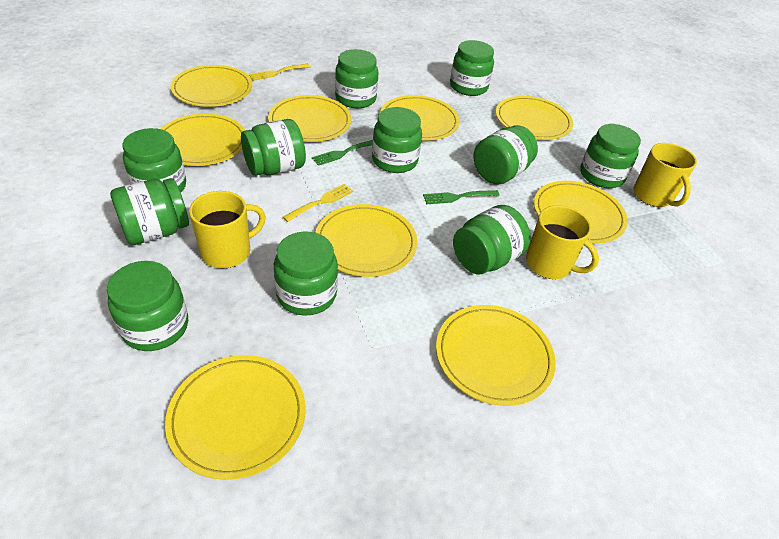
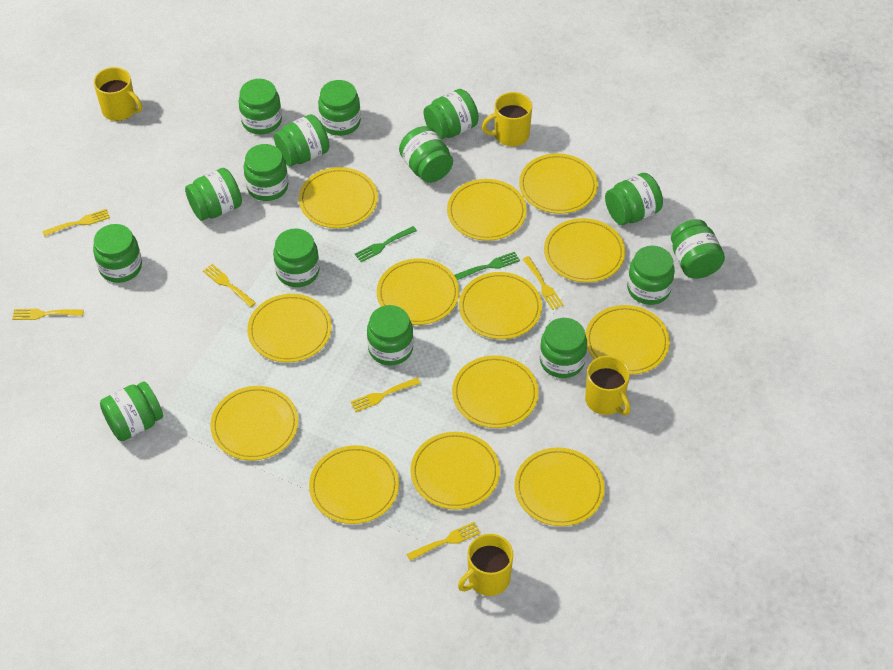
green jar: 11 -> 15
yellow fork: 2 -> 6
yellow mug: 3 -> 4
yellow plate: 9 -> 13

